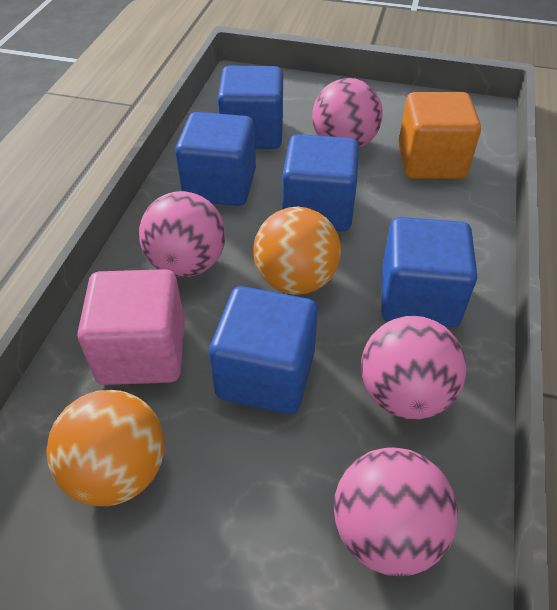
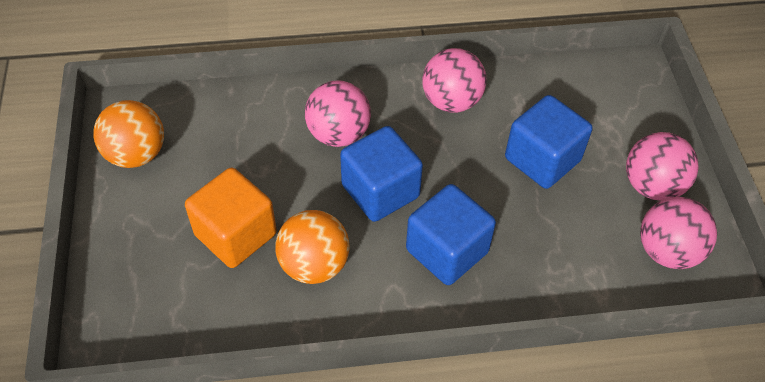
blue cube: 5 -> 3
pink cube: 1 -> 0

